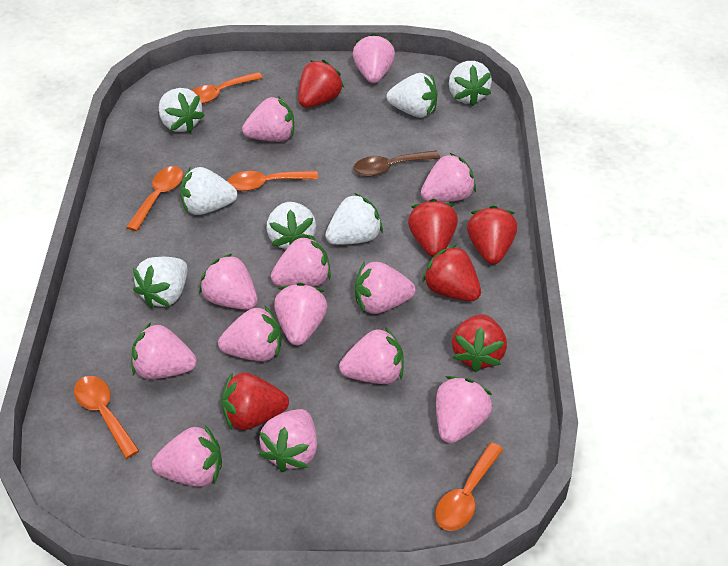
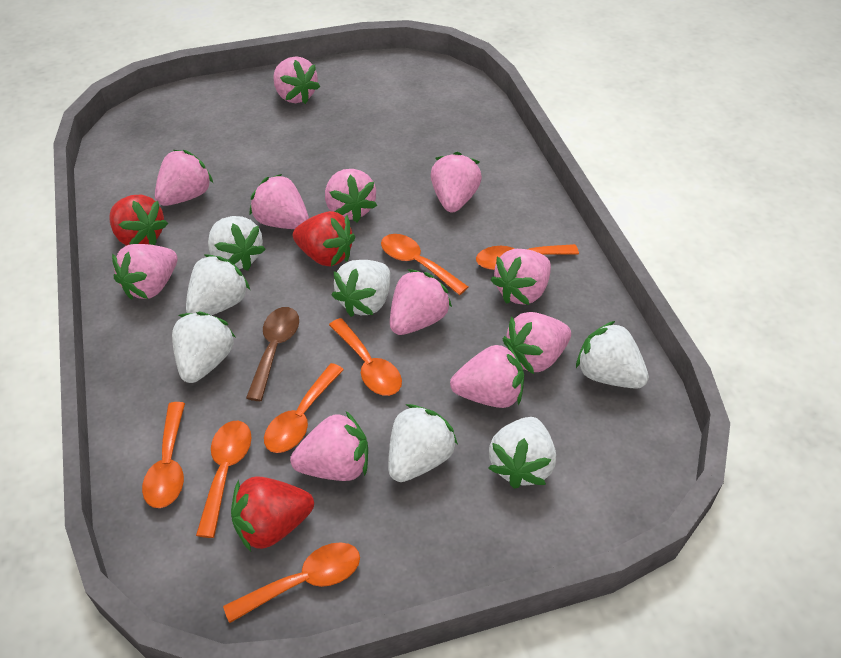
orange spoon: 5 -> 7
pink strawberry: 13 -> 11
red strawberry: 6 -> 3

